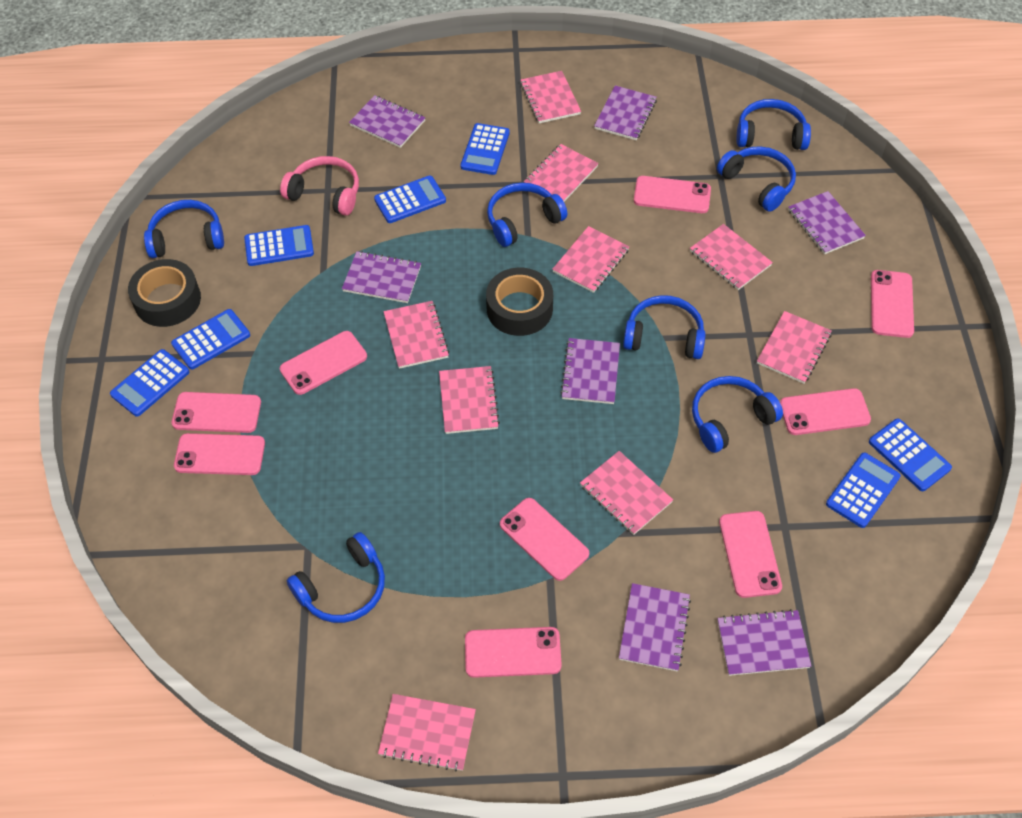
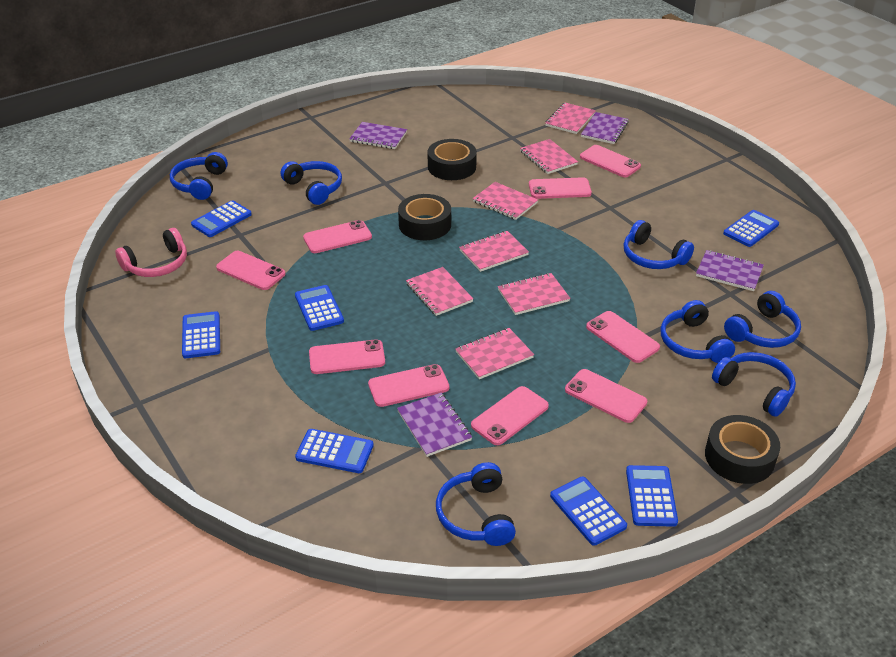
black tape: 2 -> 3
pink notebook: 9 -> 7
purple notebook: 7 -> 4

